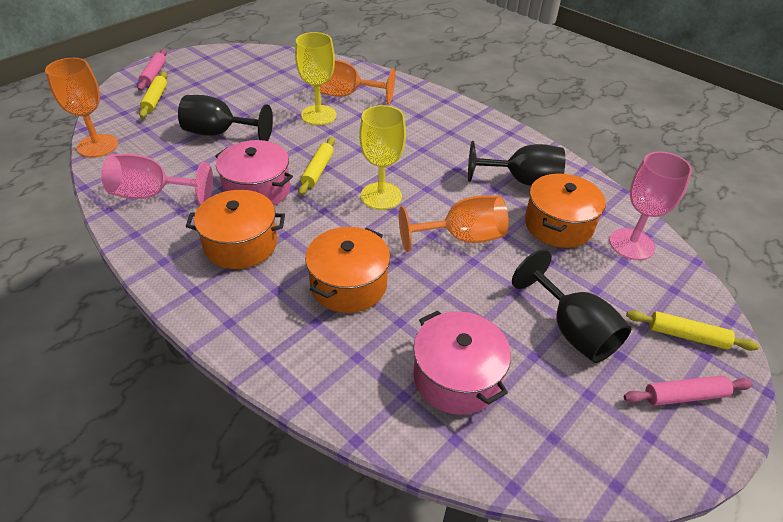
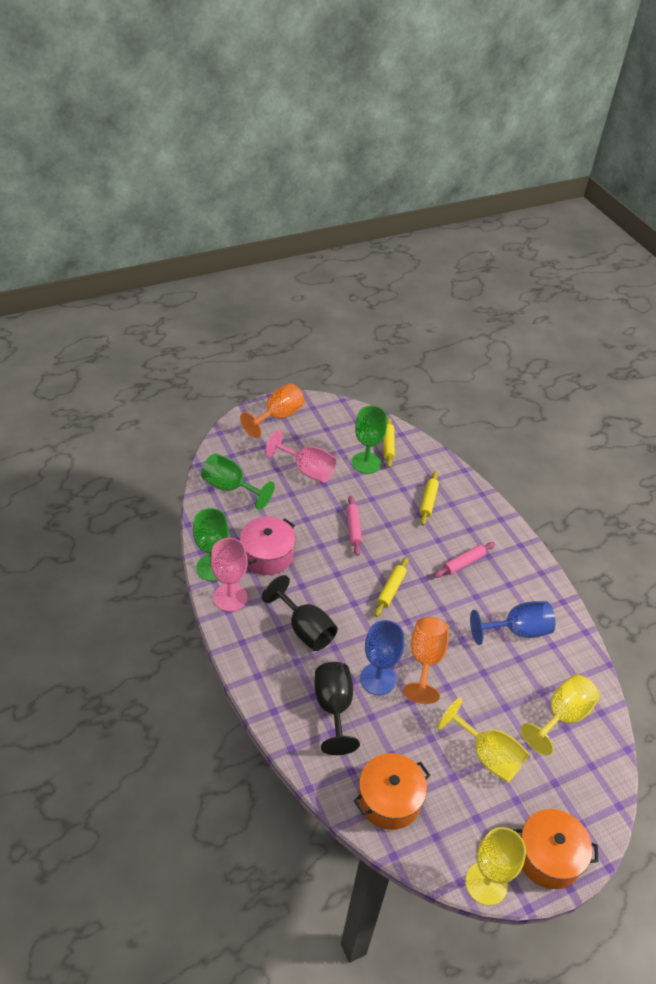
black goblet: 3 -> 2
blue goblet: 0 -> 2
green goblet: 0 -> 3
orange goblet: 3 -> 2
orange pot: 3 -> 2
pink pot: 2 -> 1
yellow goblet: 2 -> 3

